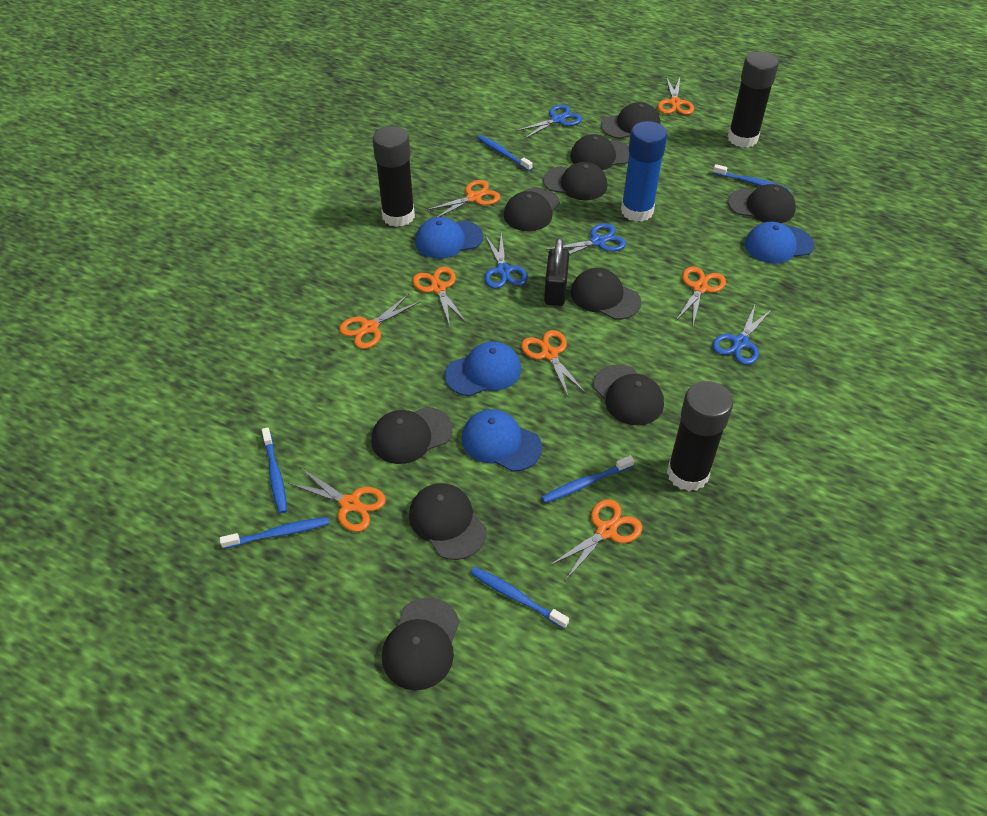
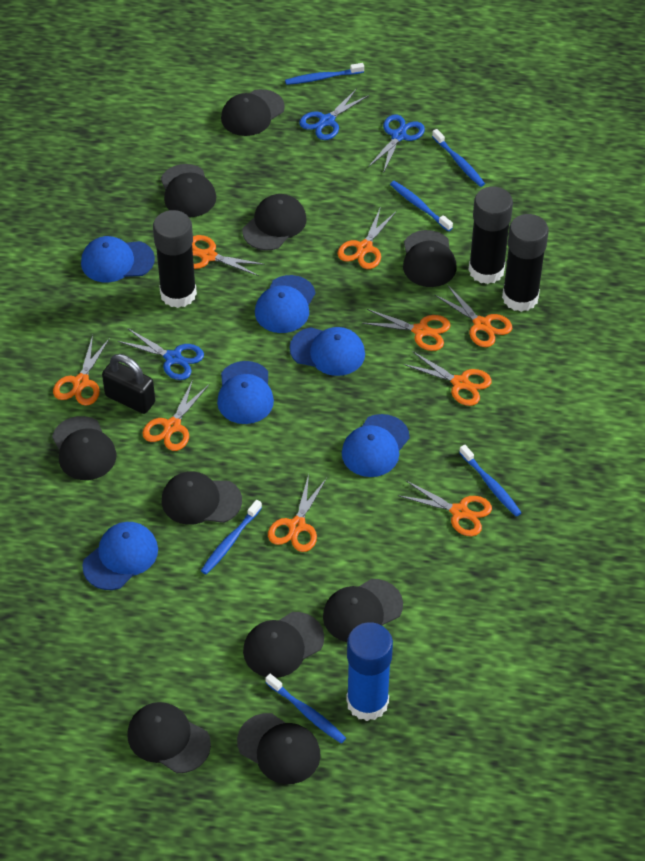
blue cap: 4 -> 6
blue scissors: 4 -> 3
orange scissors: 8 -> 9

